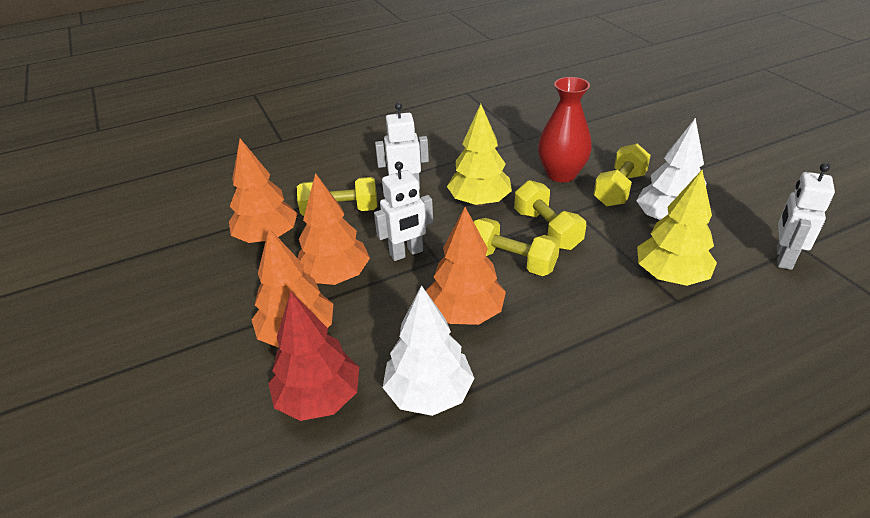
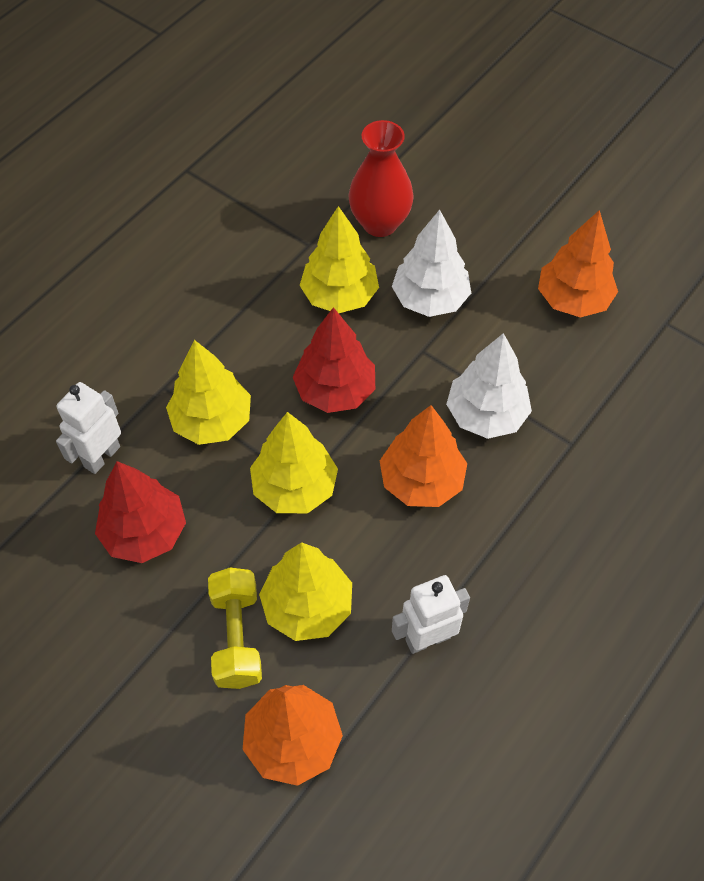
orange tree: 4 -> 3
red tree: 1 -> 2
white robot: 3 -> 2
yellow dumbbell: 4 -> 1
yellow tree: 2 -> 4

